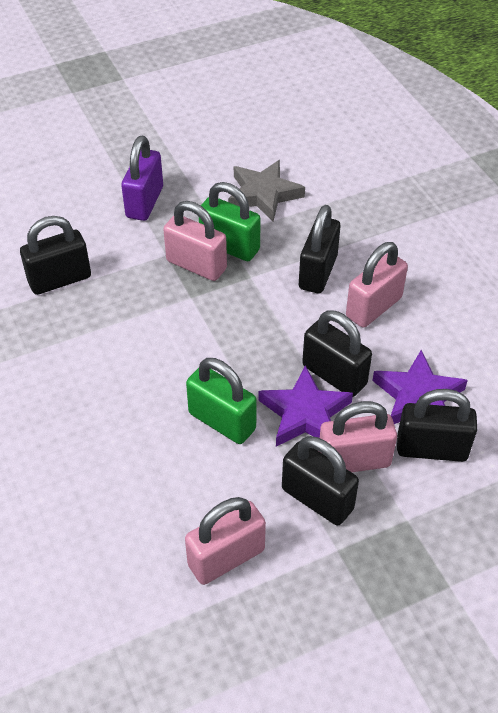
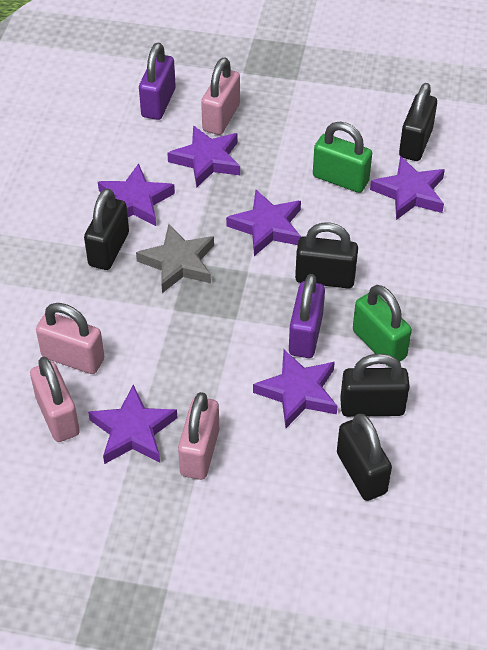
purple padlock: 1 -> 2
purple star: 2 -> 6

